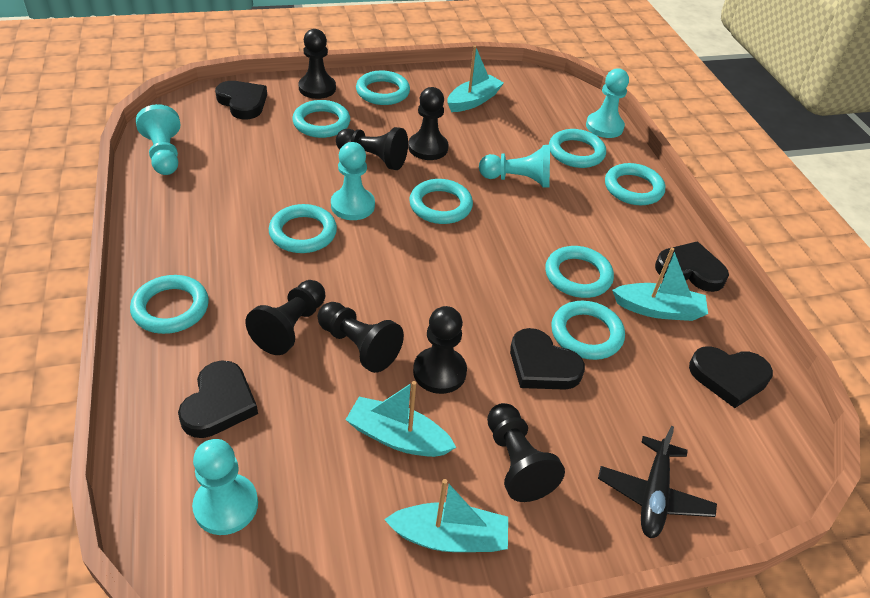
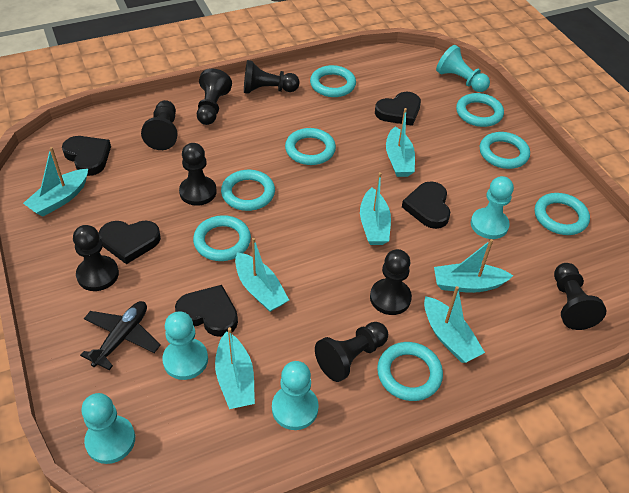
black pawn: 7 -> 8
turquoise boat: 4 -> 7
turquoise ring: 9 -> 8

